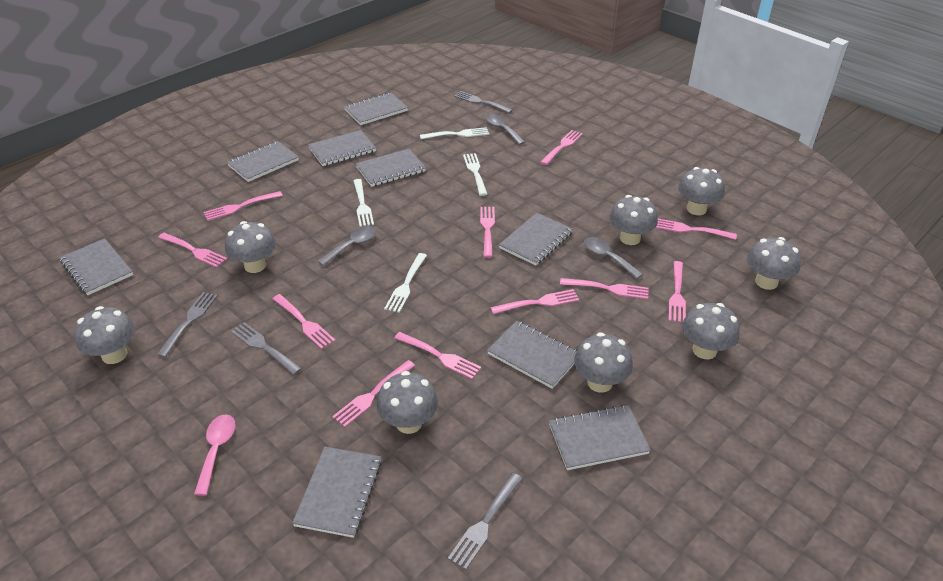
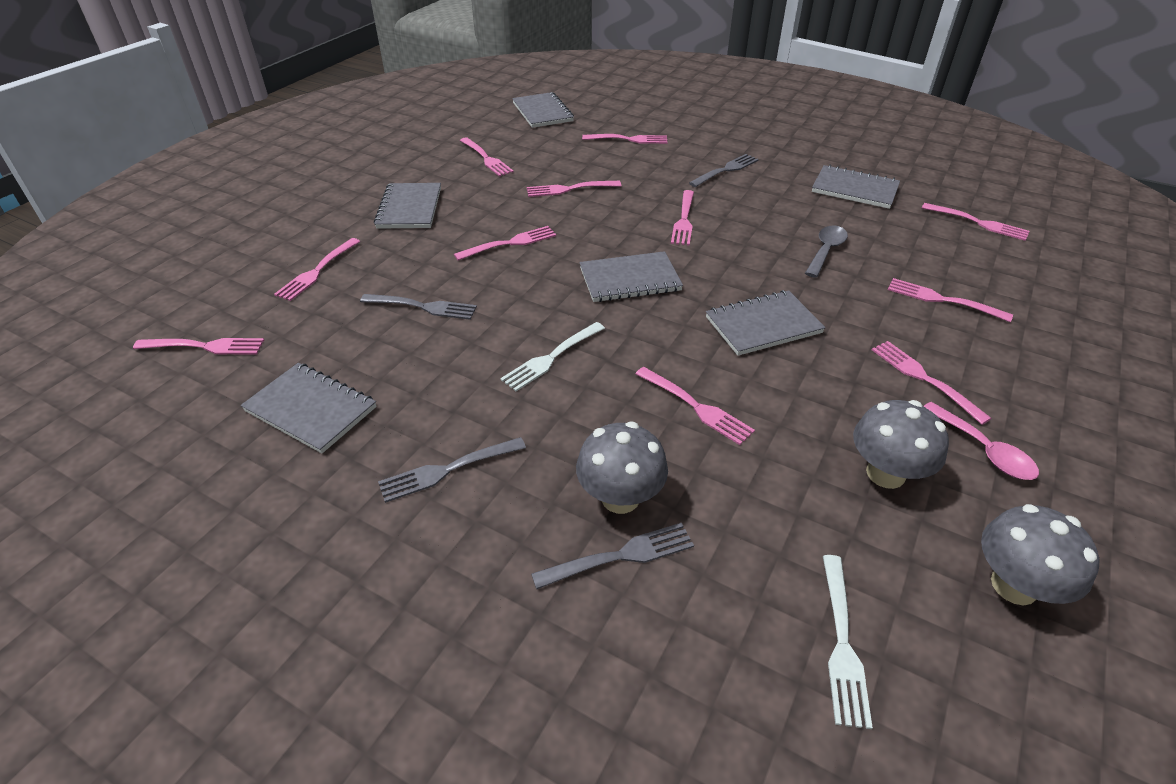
grey mushroom: 8 -> 3
grey notebook: 9 -> 6
grey spoon: 3 -> 1
white fork: 4 -> 2

